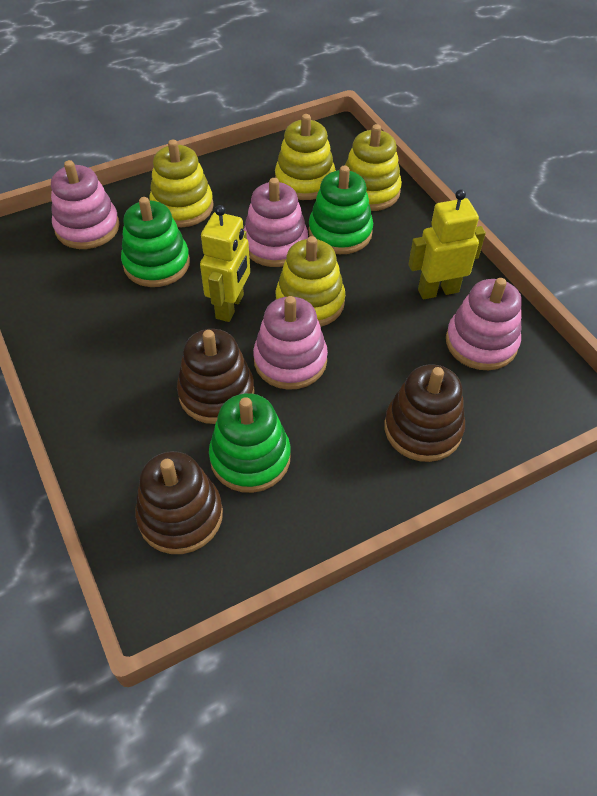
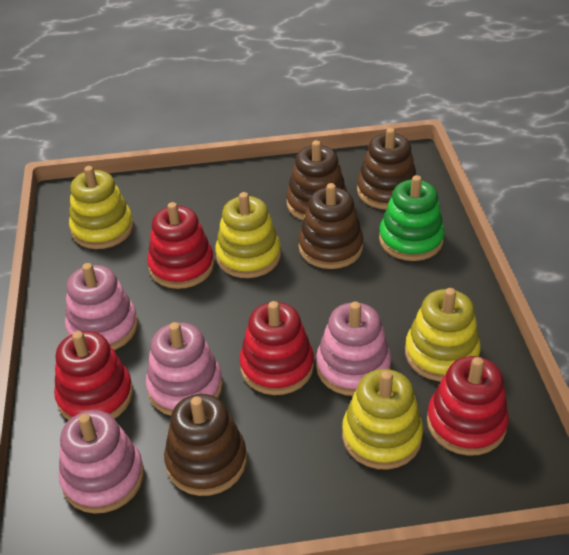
brown stacking toy: 3 -> 4
green stacking toy: 3 -> 1
red stacking toy: 0 -> 4
yellow robot: 2 -> 0

